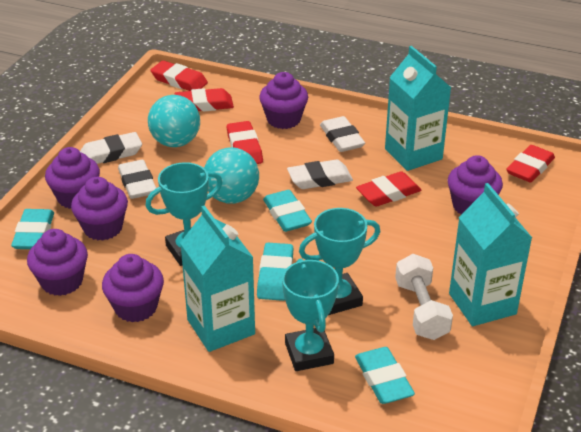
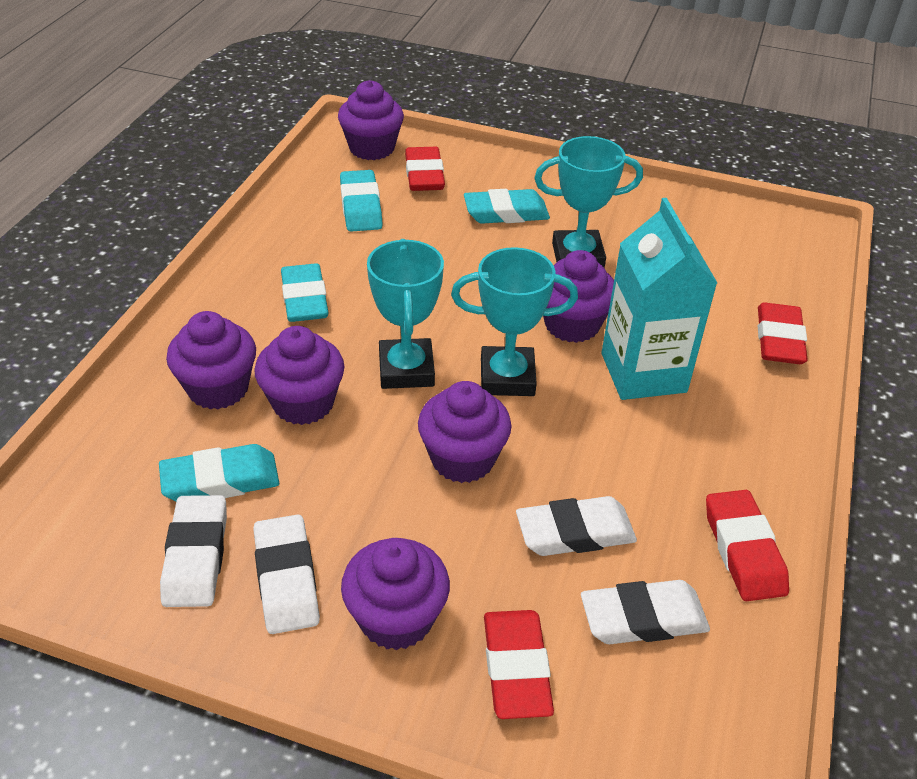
red eraser: 5 -> 4
turquoise ball: 2 -> 0
turquoise carton: 3 -> 1
white dumbbell: 1 -> 0

